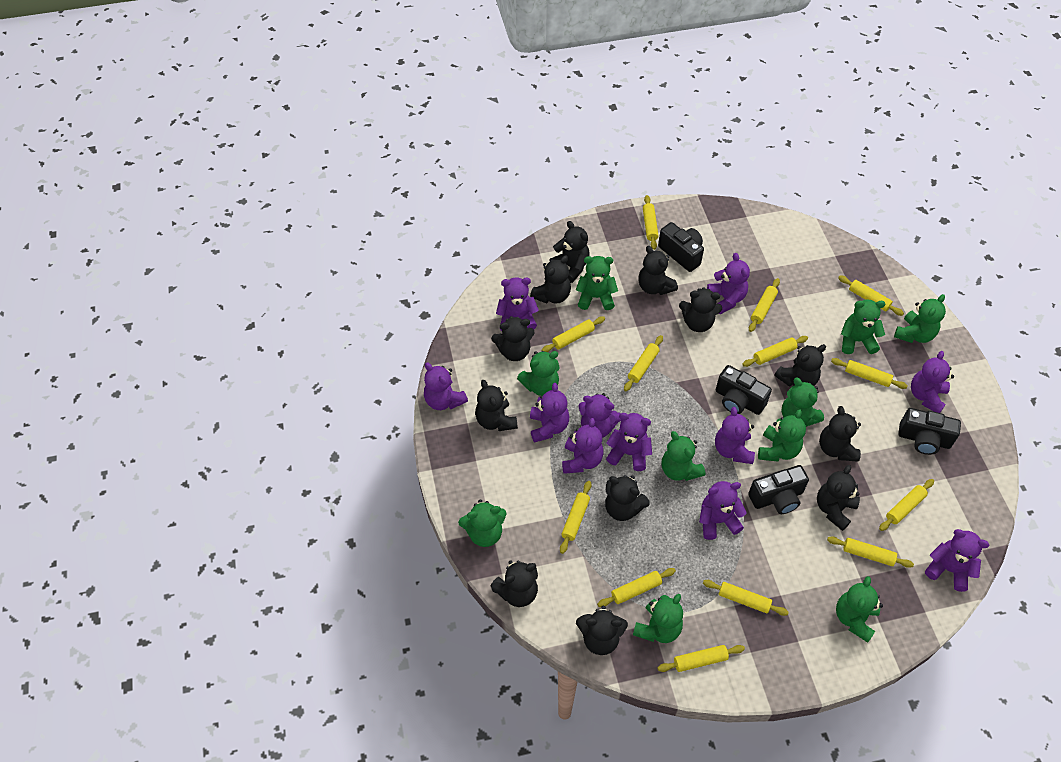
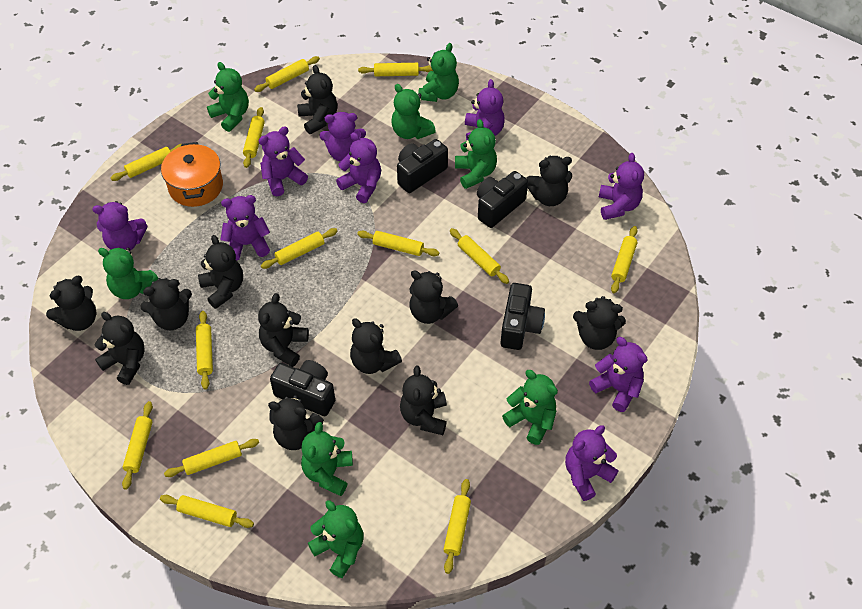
green teddy bear: 10 -> 8
orange pot: 0 -> 1
purple teddy bear: 11 -> 9

